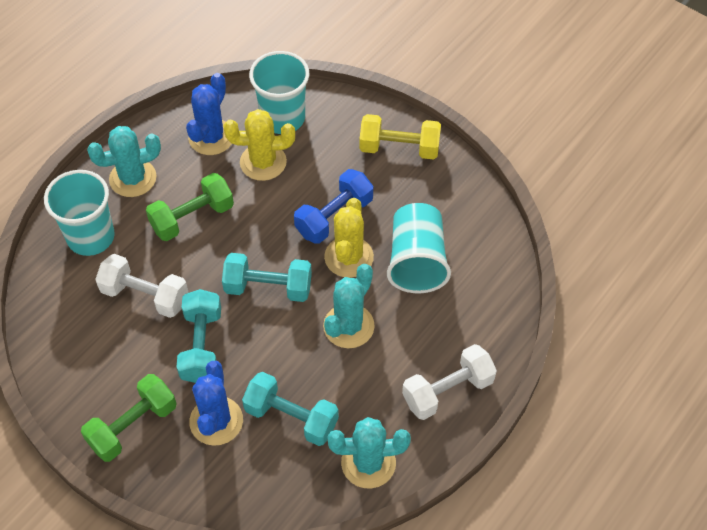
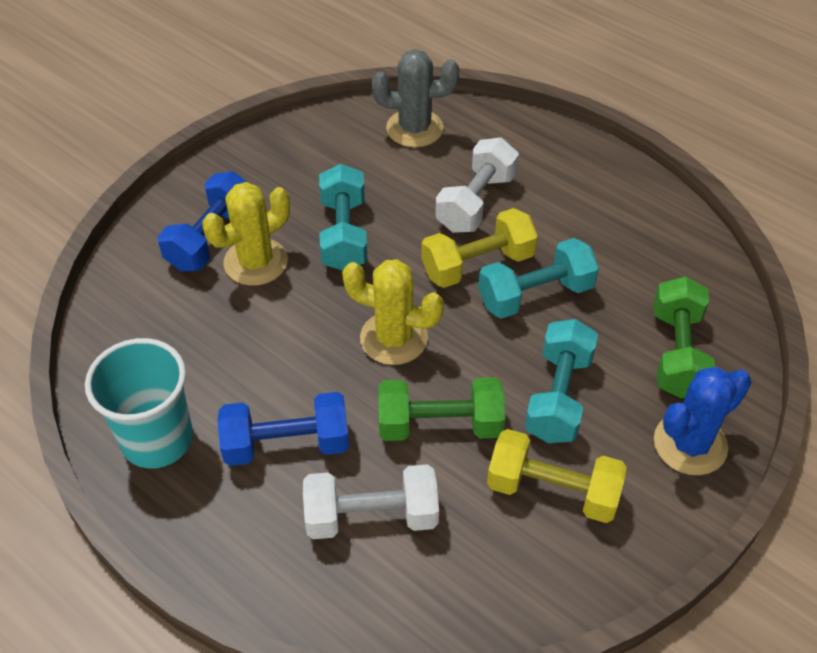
blue cactus: 2 -> 1
blue dumbbell: 1 -> 2
grey cactus: 0 -> 1
turquoise cactus: 3 -> 0
turquoise cup: 3 -> 1
yellow dumbbell: 1 -> 2

